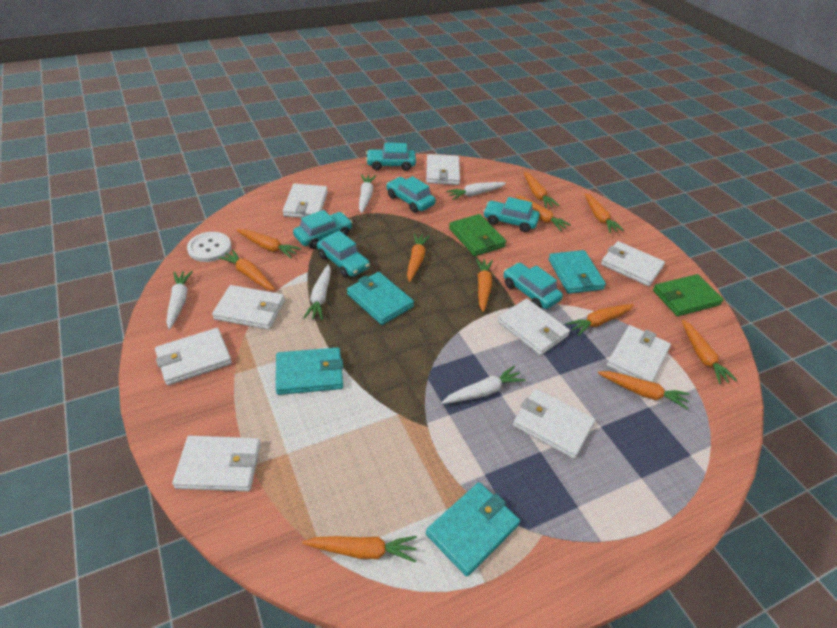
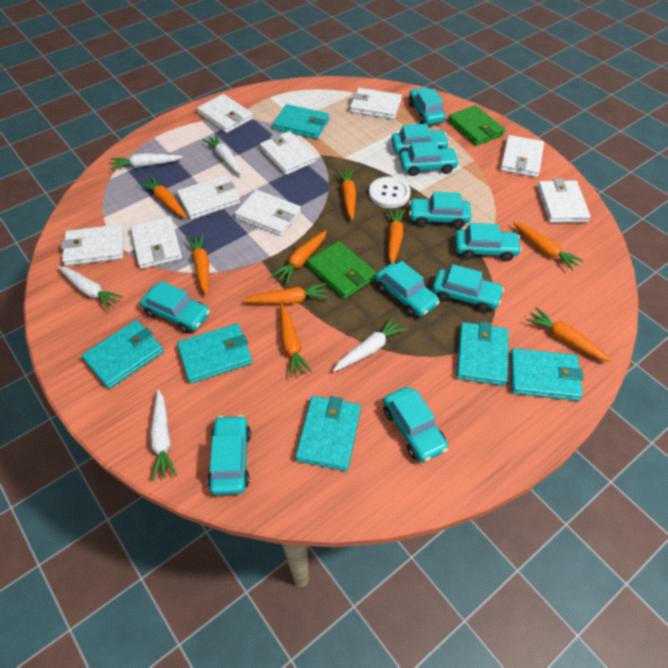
orange carrot: 11 -> 9
turquoise car: 6 -> 10
turquoise wallet: 4 -> 6

